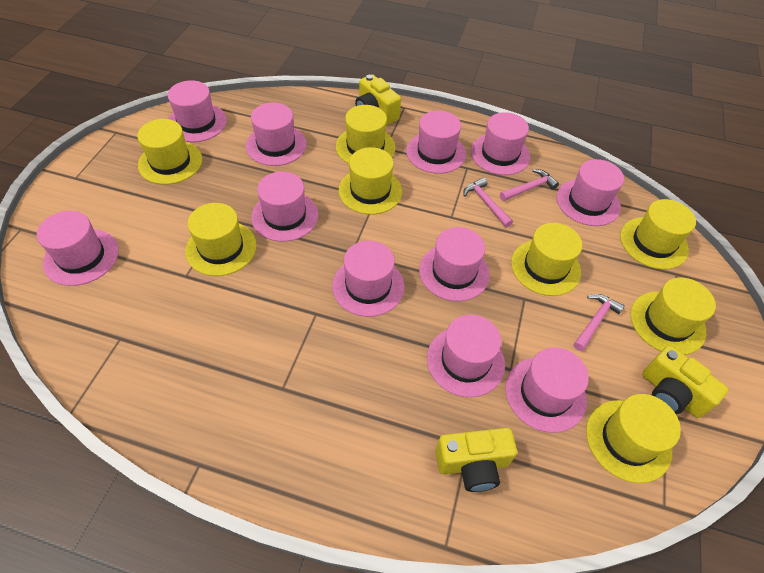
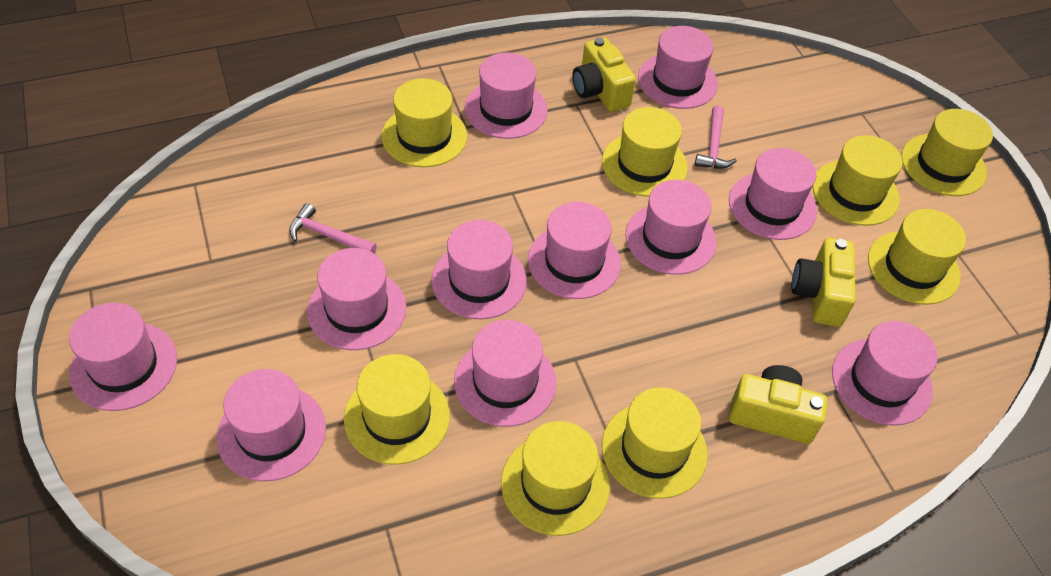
pink hammer: 3 -> 2

